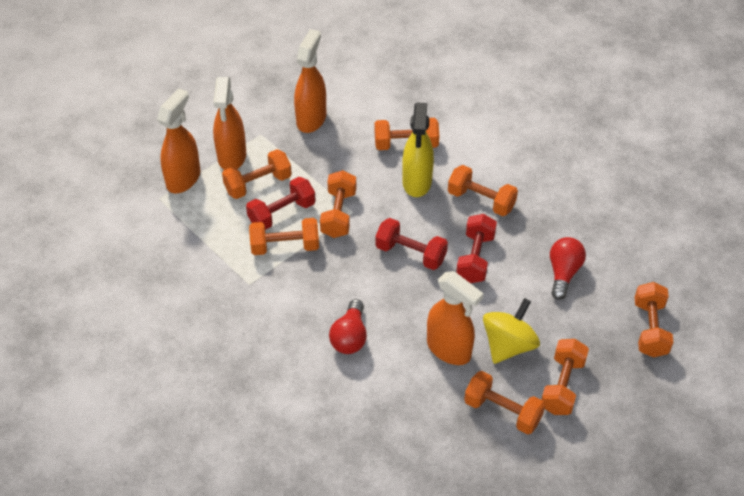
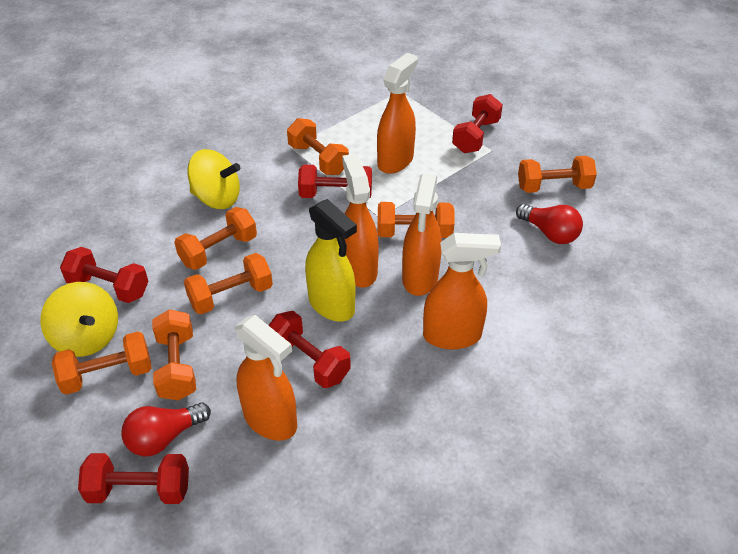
orange dumbbell: 8 -> 7
orange spray bottle: 4 -> 5
red dumbbell: 3 -> 5
yellow spinning top: 1 -> 2

